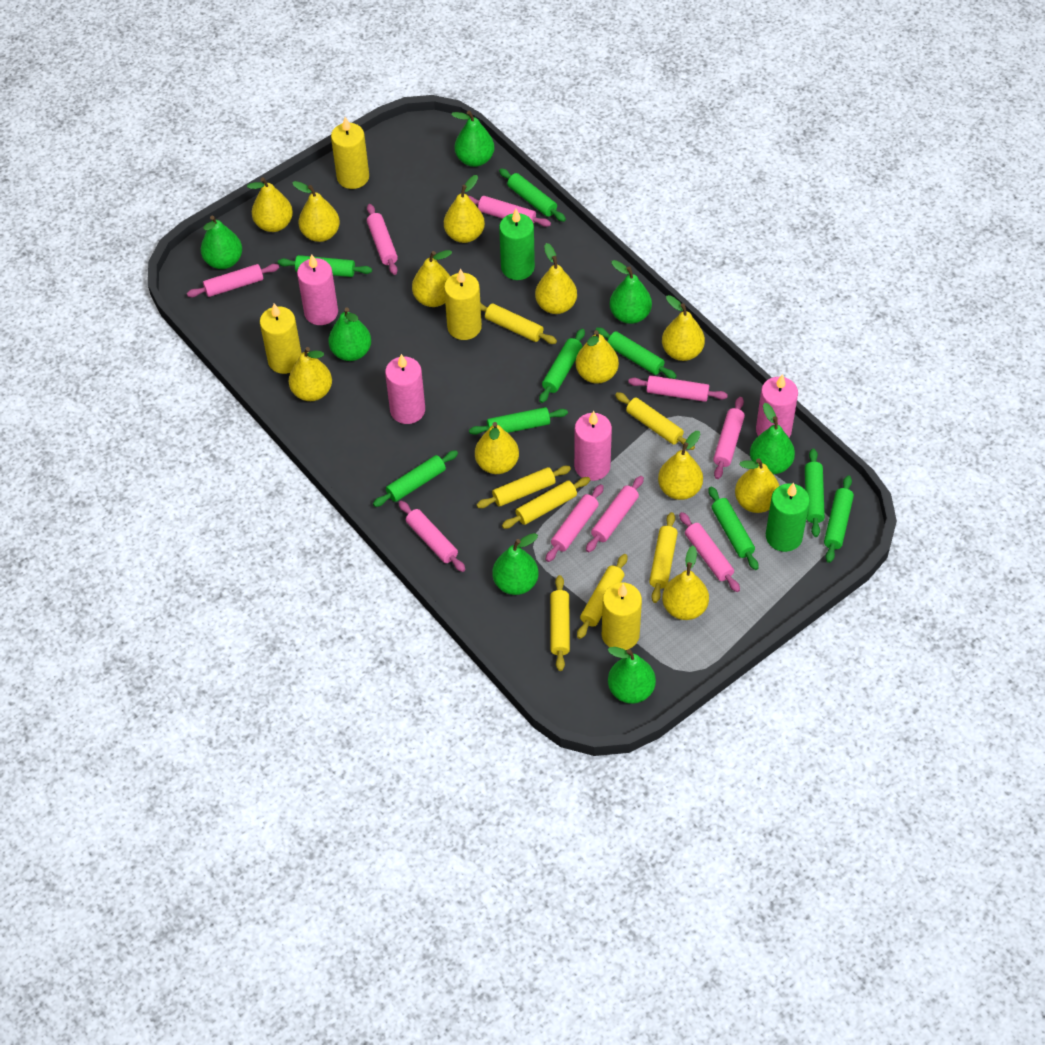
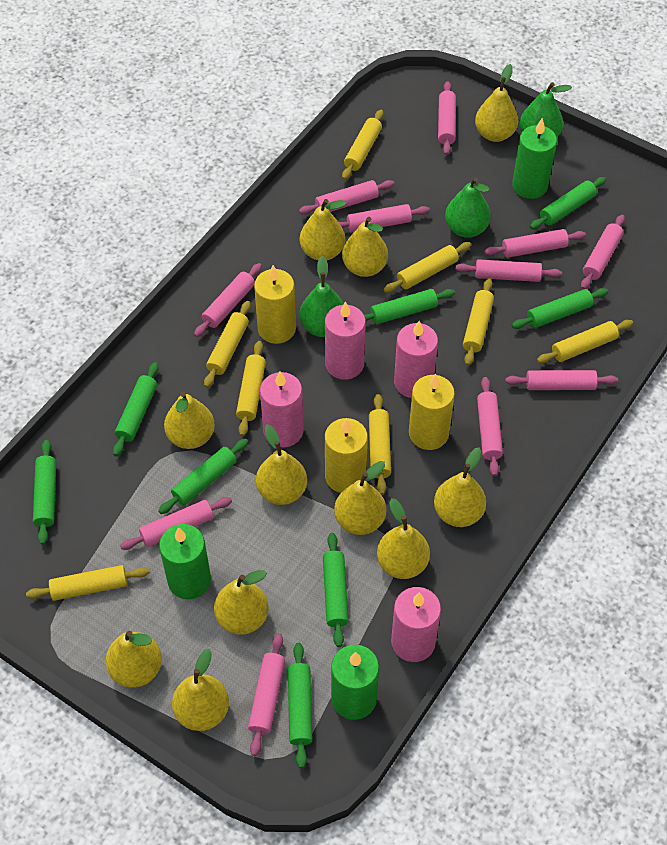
green candle: 2 -> 3
green pear: 7 -> 3
green rolling pin: 9 -> 8
pink rolling pin: 9 -> 11
yellow candle: 4 -> 3
yellow pear: 12 -> 11
yellow rolling pin: 7 -> 8

